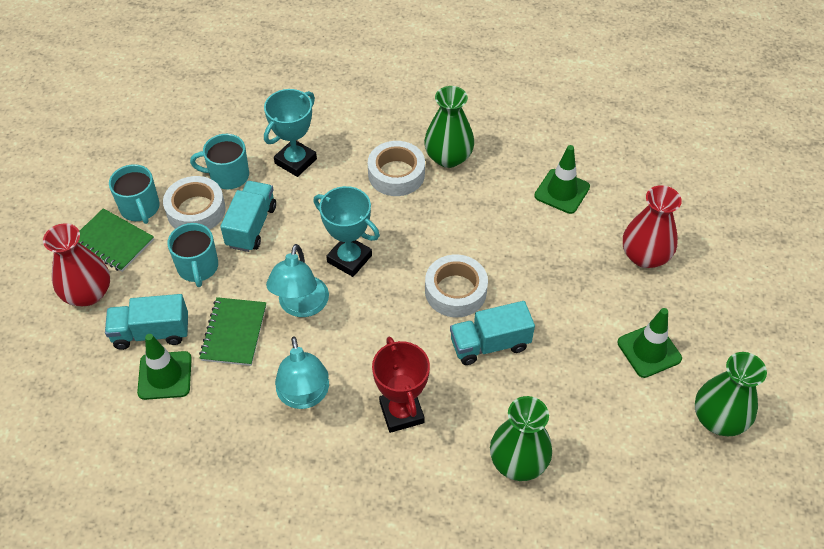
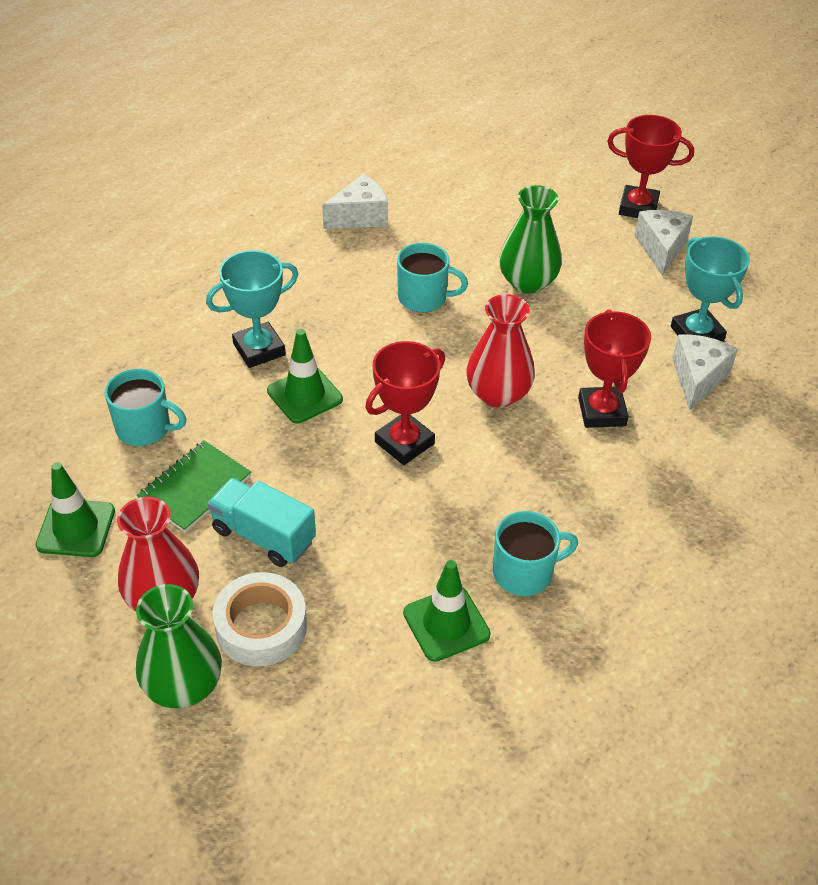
green notebook: 2 -> 1
green vase: 3 -> 2
red trophy: 1 -> 3
turquoise lamp: 2 -> 0
turquoise truck: 3 -> 1
white cheese: 0 -> 3
white tape: 3 -> 1

